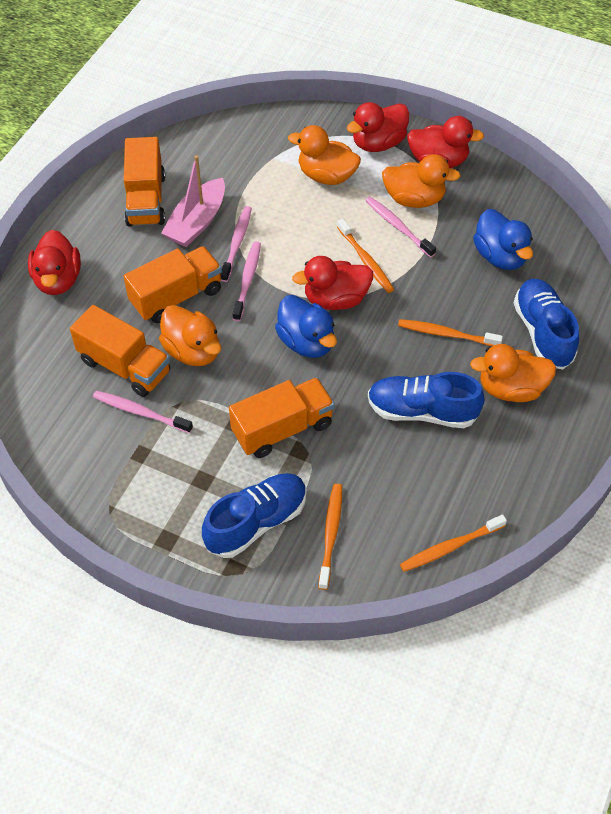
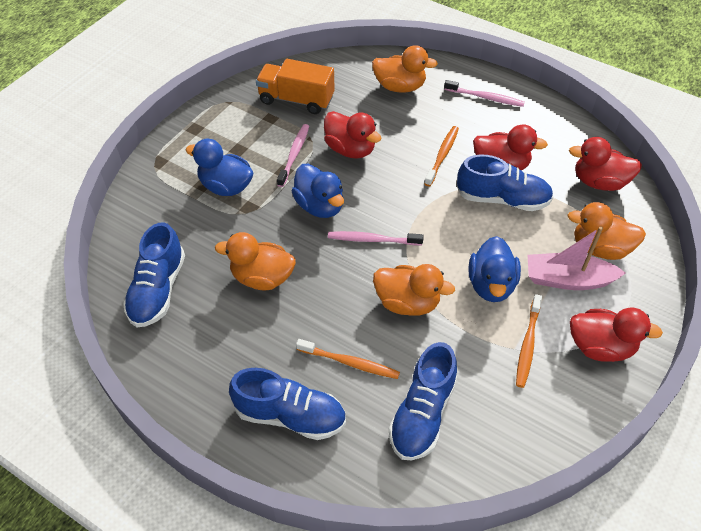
blue duck: 2 -> 3
blue shoe: 3 -> 4
orange toothbrush: 4 -> 3
orange truck: 4 -> 1
pink toothbrush: 4 -> 3

